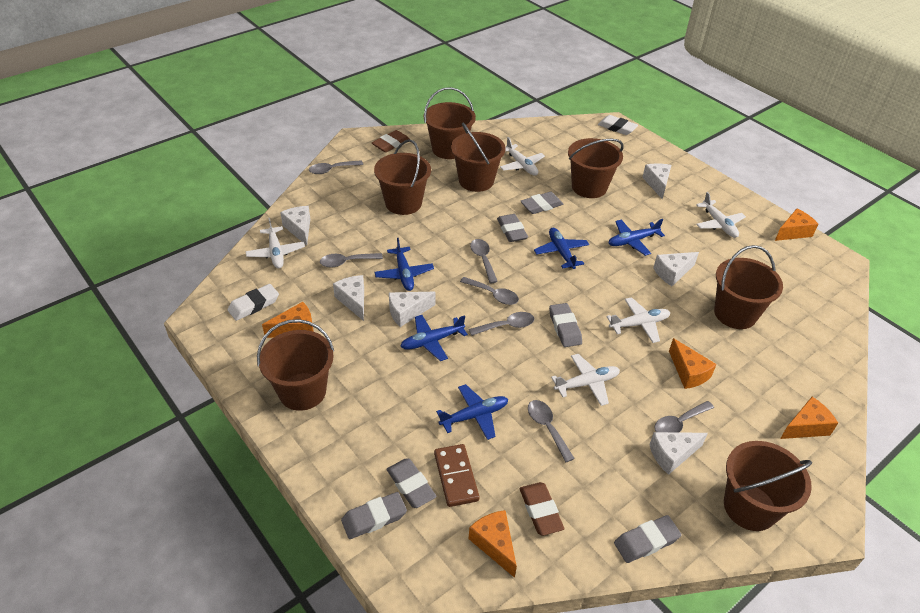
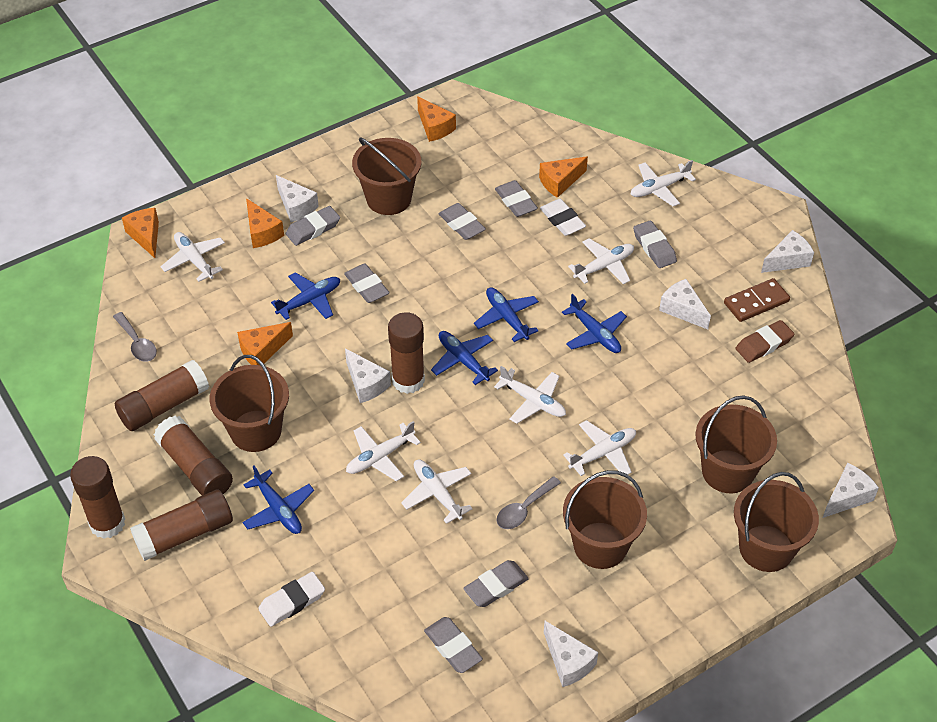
brown bucket: 7 -> 5
brown eraser: 2 -> 1
brown glue stick: 0 -> 5
grey eraser: 6 -> 7
grey spoon: 7 -> 2
white plane: 5 -> 7

